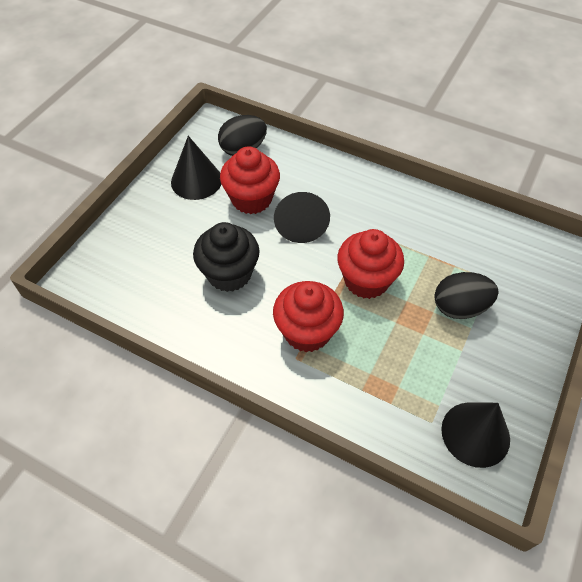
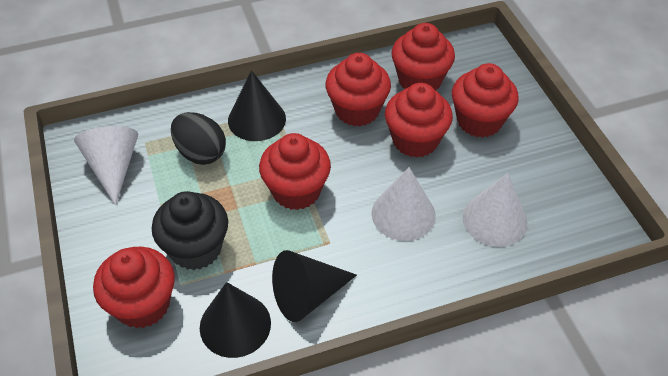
black egg: 2 -> 1
red cupcake: 3 -> 6
white cone: 0 -> 3

